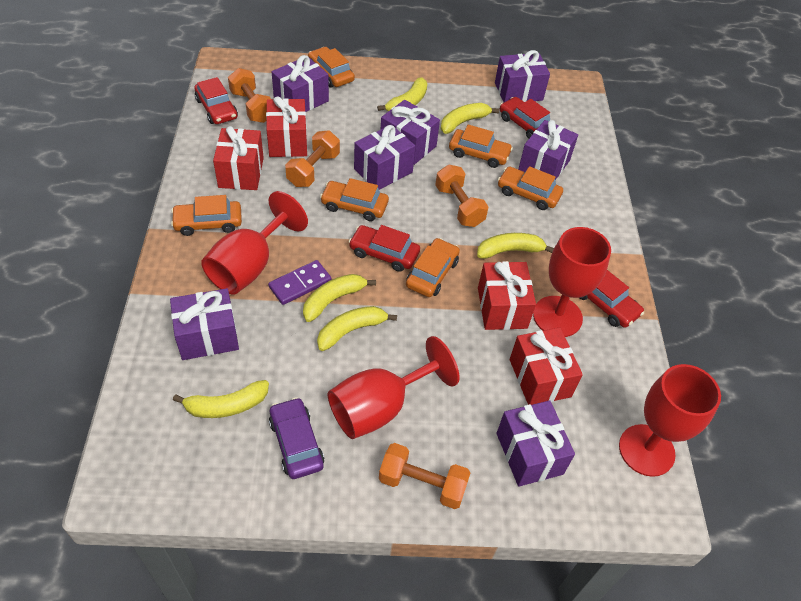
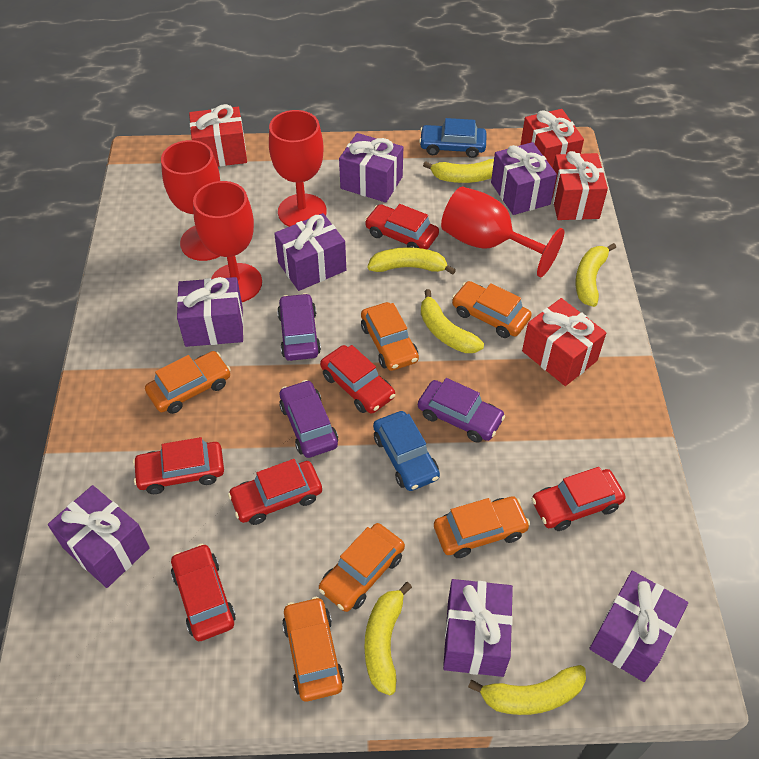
blue car: 0 -> 2
orange dumbbell: 4 -> 0
purple car: 1 -> 3
purple domino: 1 -> 0
red car: 4 -> 6

